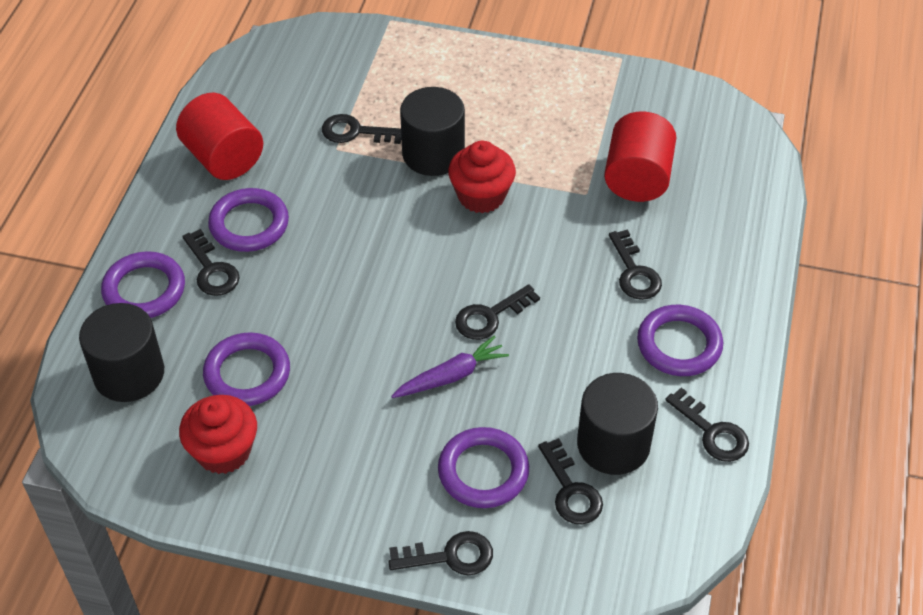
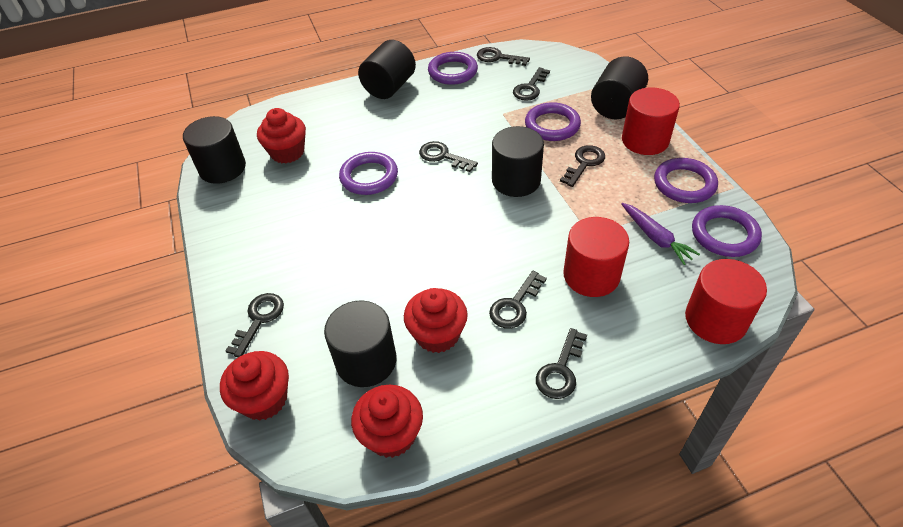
black cylinder: 3 -> 5
red cupcake: 2 -> 4
red cylinder: 2 -> 3

